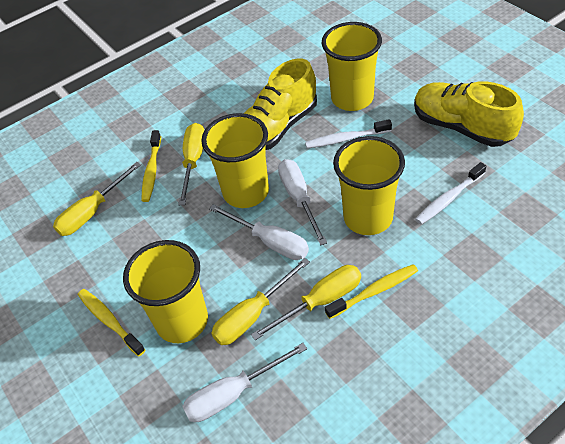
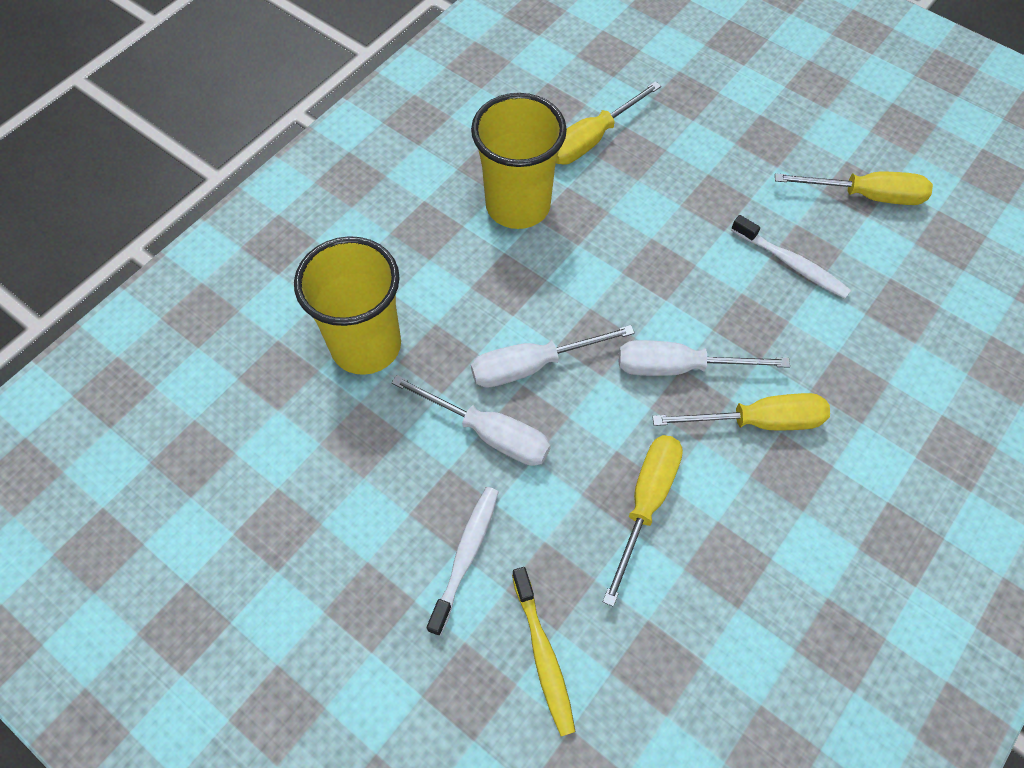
yellow cup: 4 -> 2
yellow shoe: 2 -> 0
yellow toothbrush: 3 -> 1

